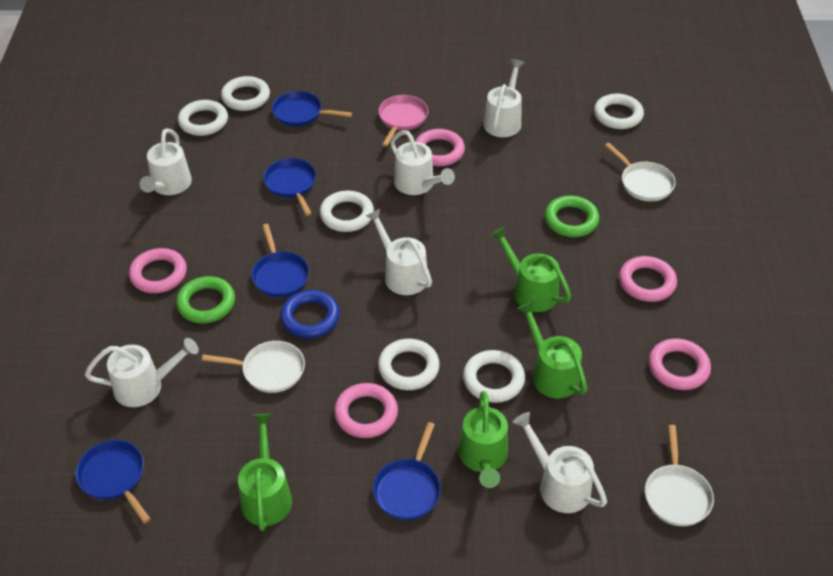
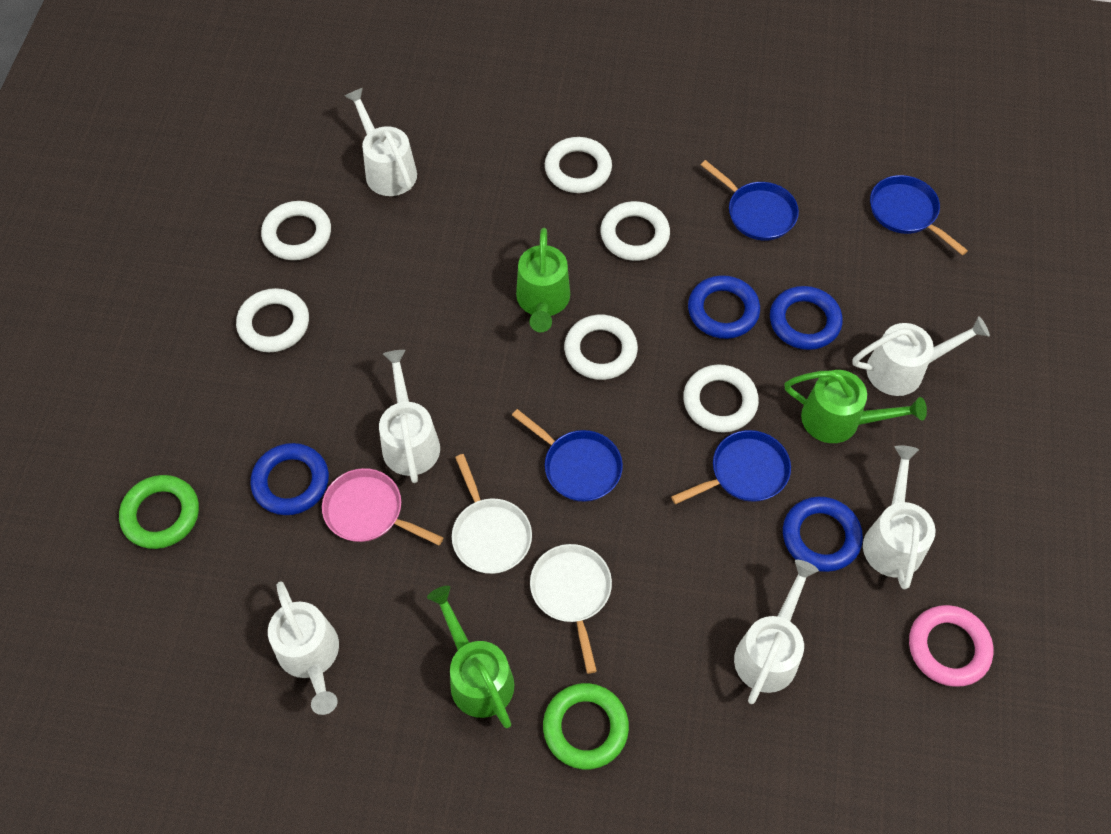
blue pan: 5 -> 4
blue ring: 1 -> 4
green watering can: 4 -> 3
pink ring: 5 -> 1
white pan: 3 -> 2

